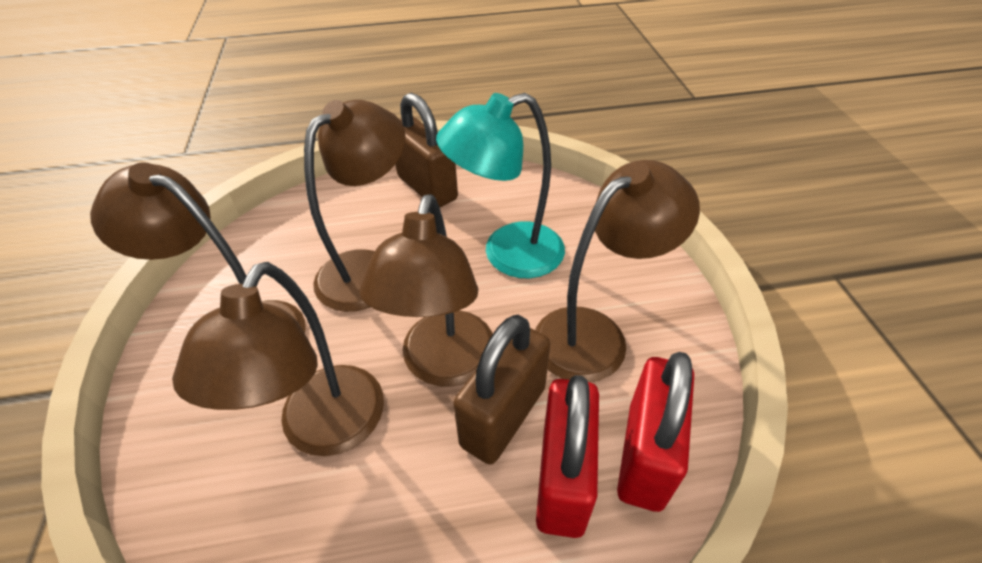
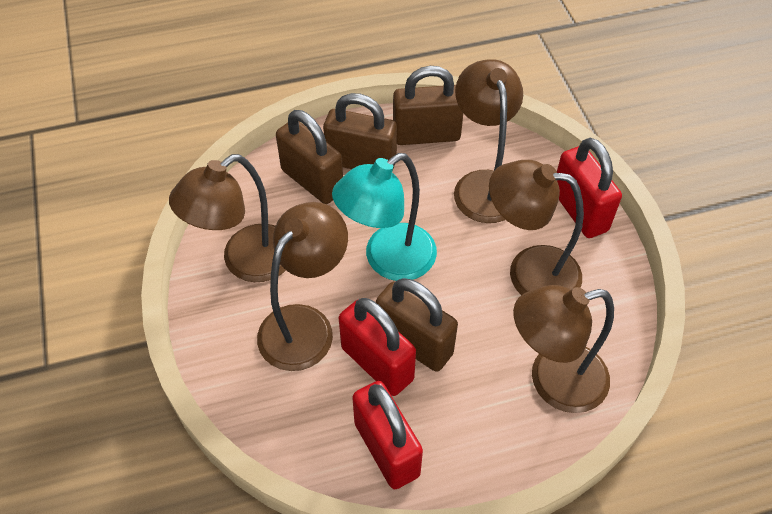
brown padlock: 2 -> 4
red padlock: 2 -> 3

